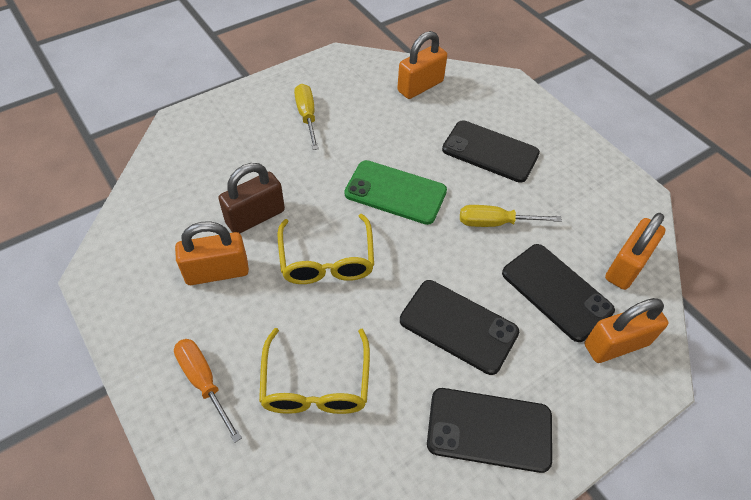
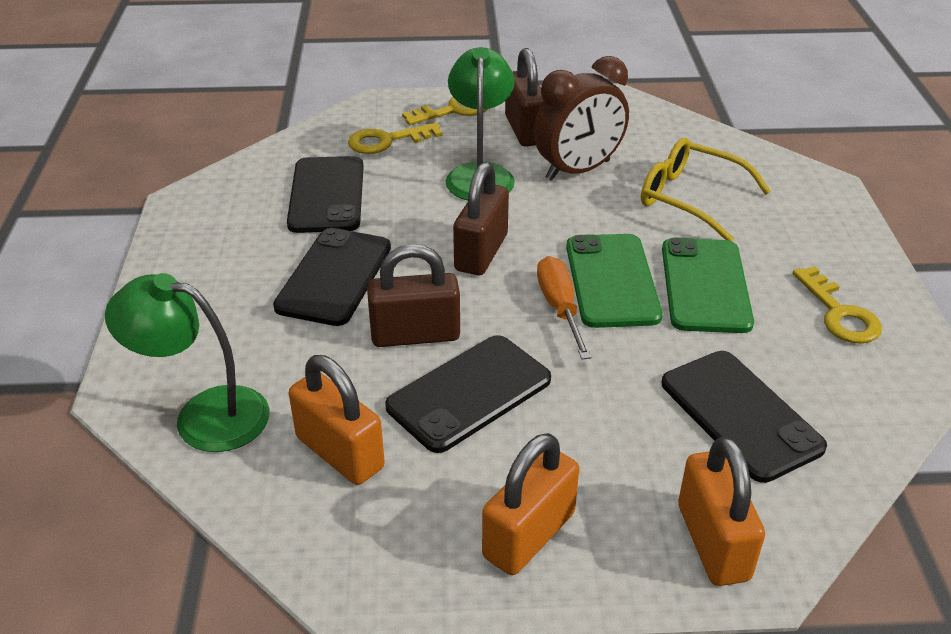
brown clock: 0 -> 1
brown padlock: 1 -> 3
green lamp: 0 -> 2
green phone: 1 -> 2
orange padlock: 4 -> 3
yellow glasses: 2 -> 1
yellow key: 0 -> 3
yellow screwdriver: 2 -> 0

